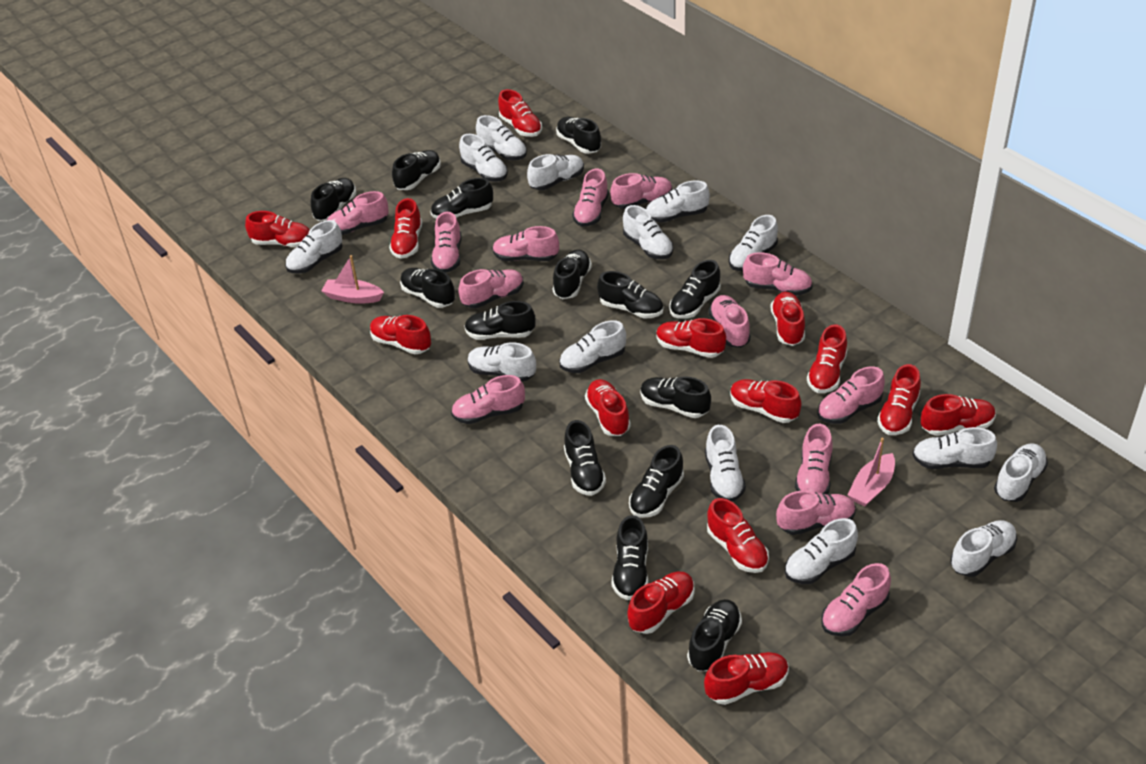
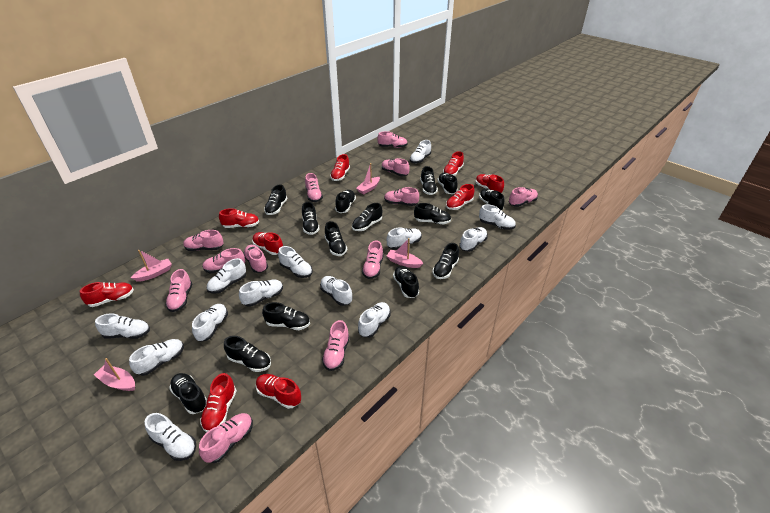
pink boat: 2 -> 4
pink shoe: 13 -> 12
red shoe: 14 -> 9
white shoe: 14 -> 13

